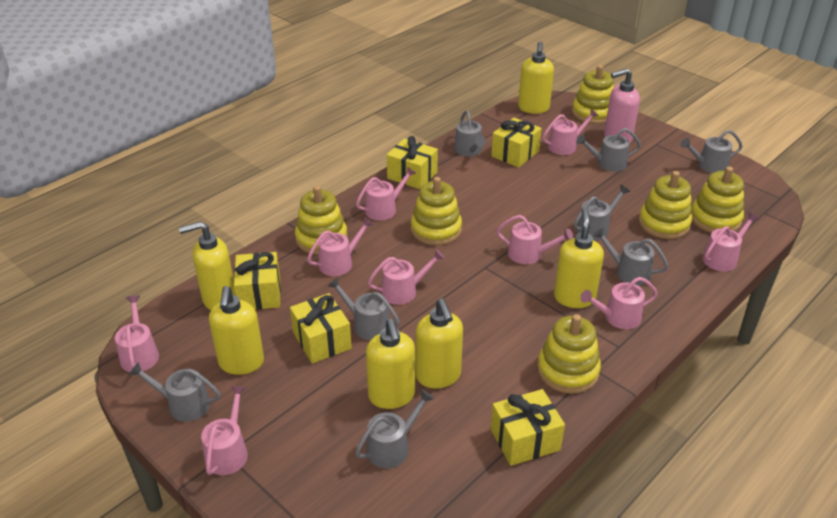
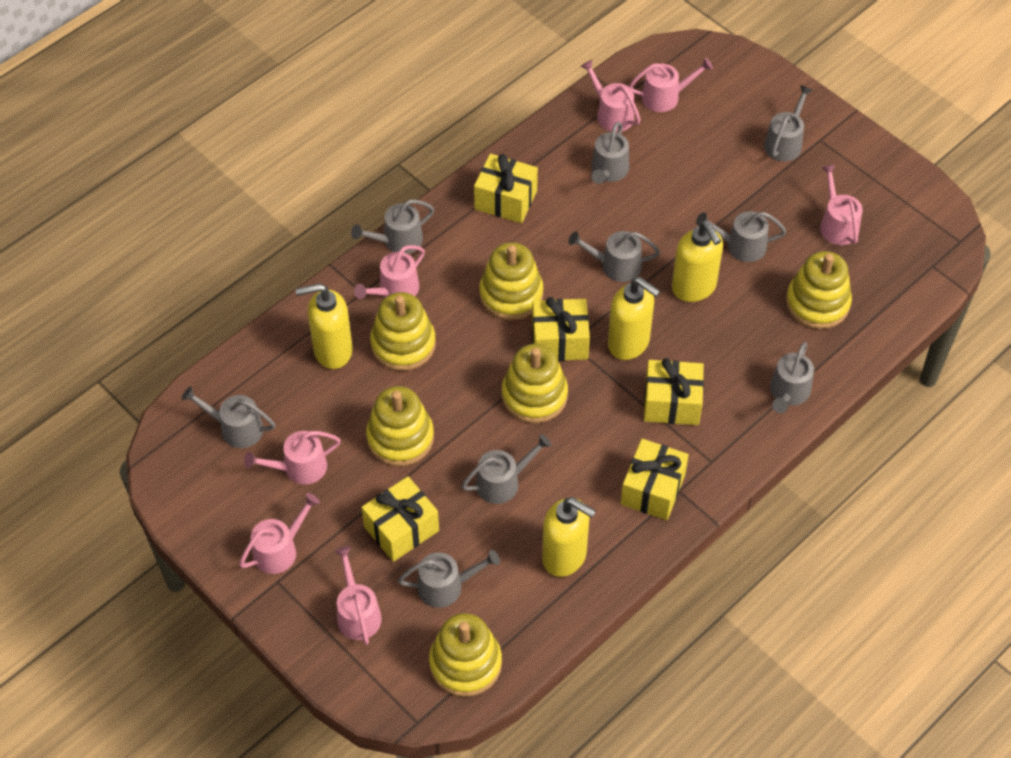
grey watering can: 8 -> 9
pink soap dispenser: 1 -> 0
pink watering can: 9 -> 7
yellow soap dispenser: 6 -> 4

